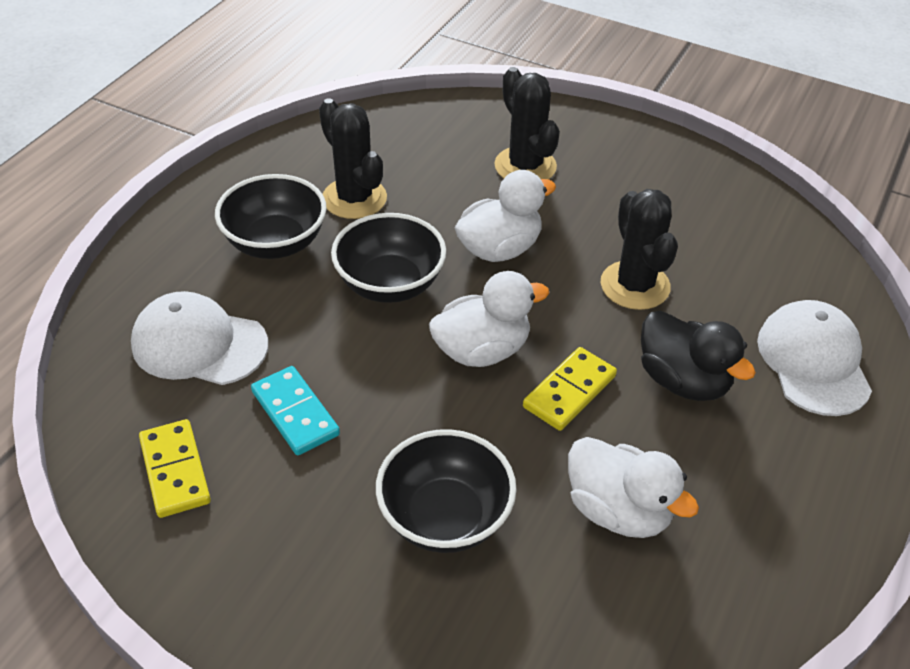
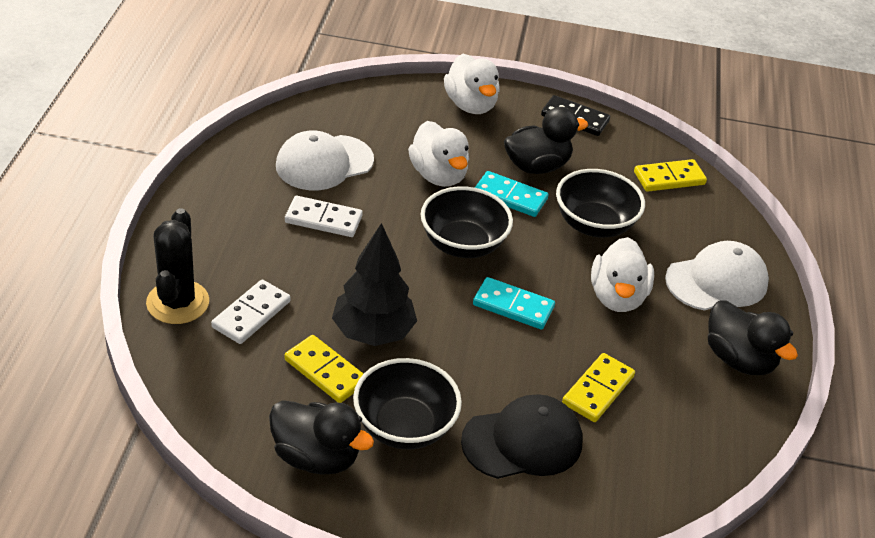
black cactus: 3 -> 1
black cap: 0 -> 1
black domino: 0 -> 1
black duck: 1 -> 3
black tree: 0 -> 1
turquoise domino: 1 -> 2
white domino: 0 -> 2
yellow domino: 2 -> 3

